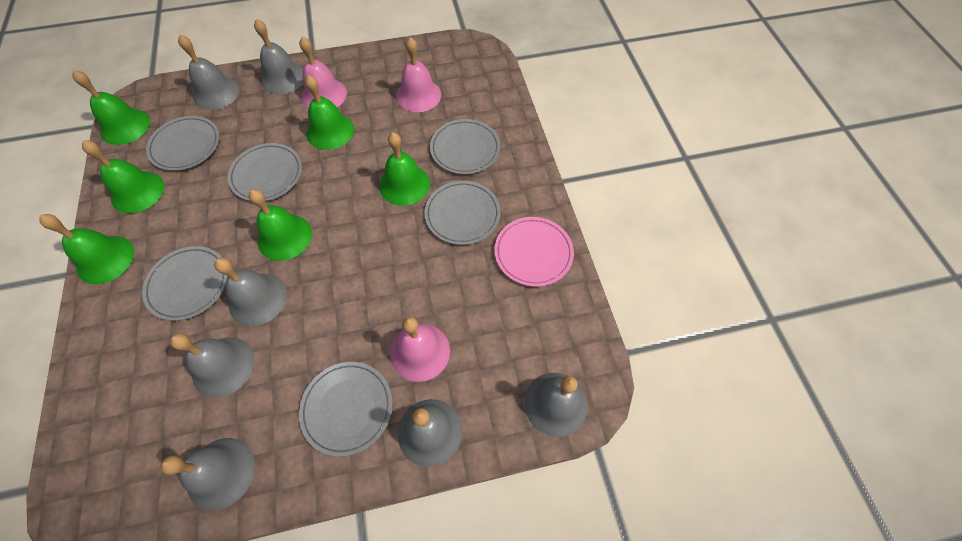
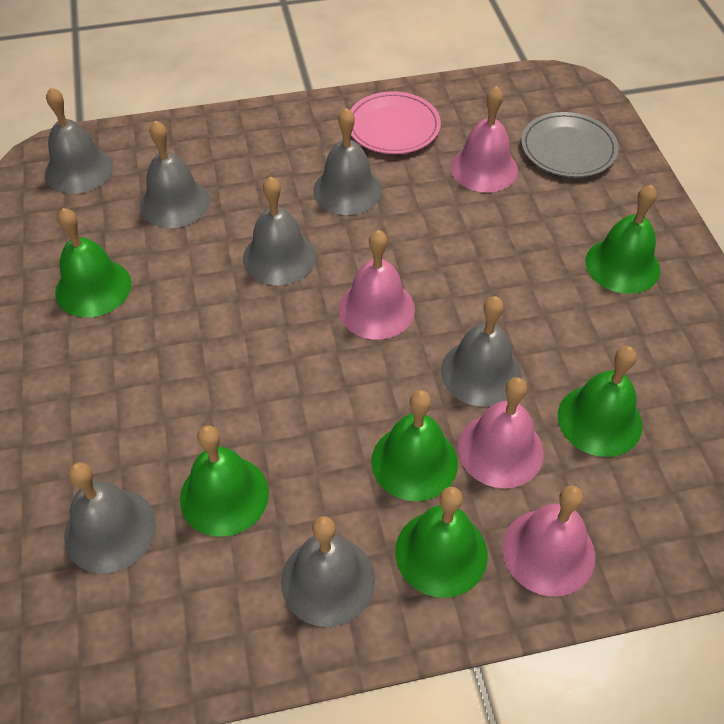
grey plate: 6 -> 1
pink bell: 3 -> 4

